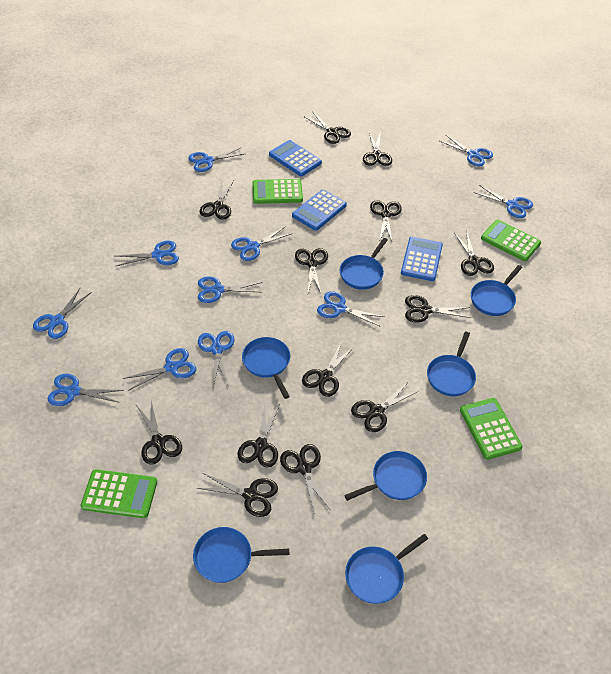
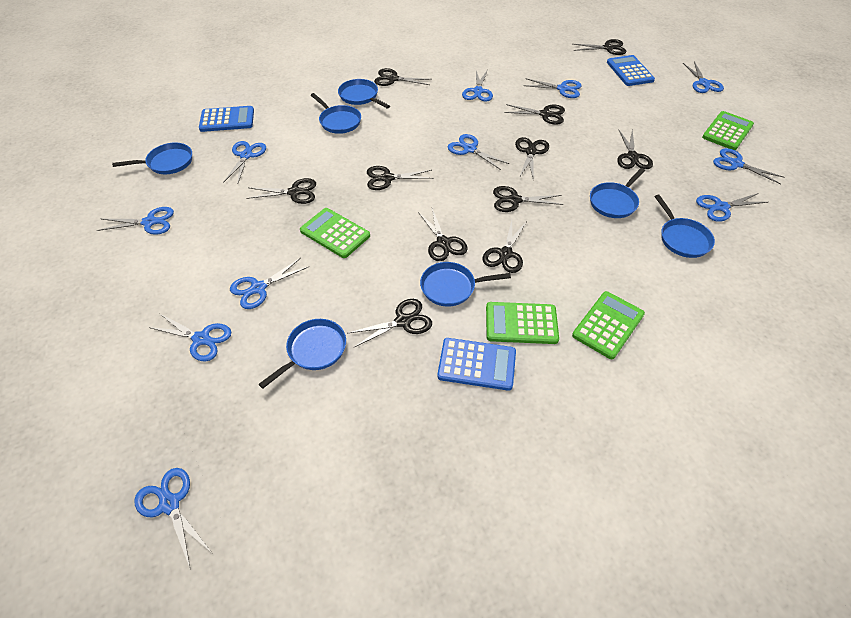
black scissors: 13 -> 11

